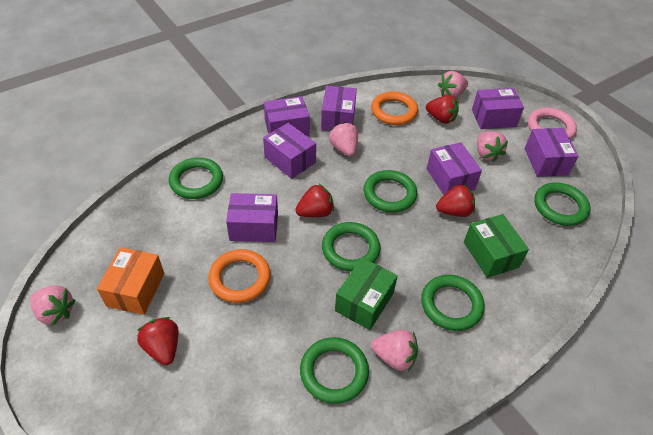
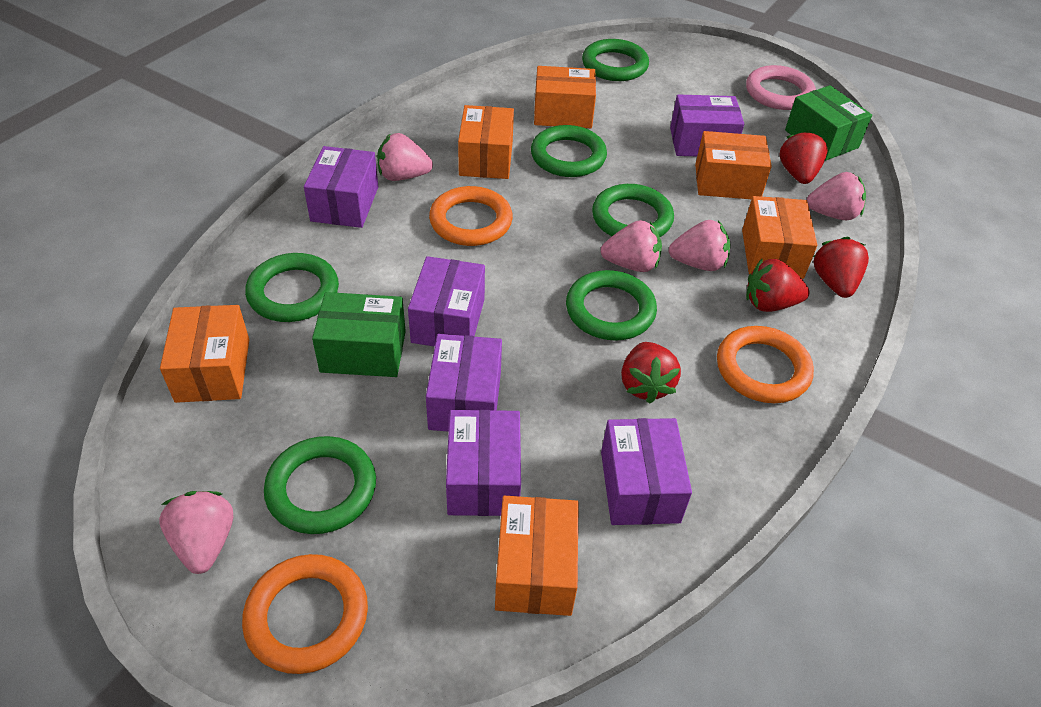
orange box: 1 -> 6
orange ring: 2 -> 3
purple box: 7 -> 6

